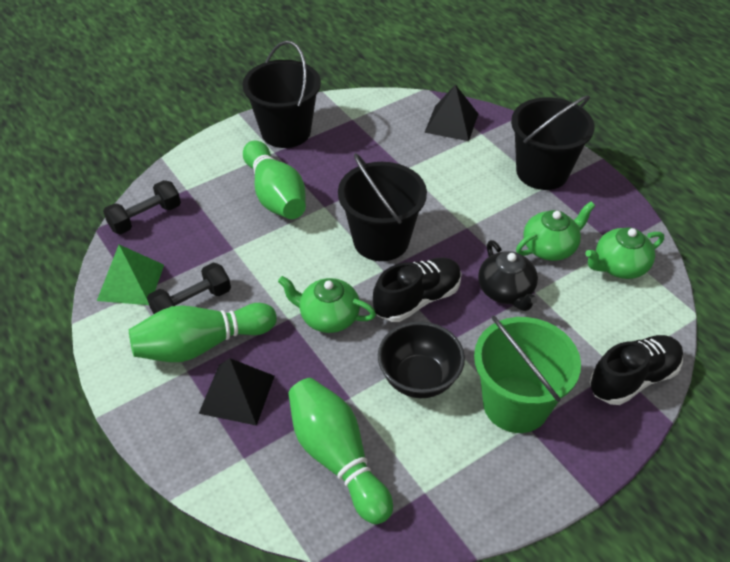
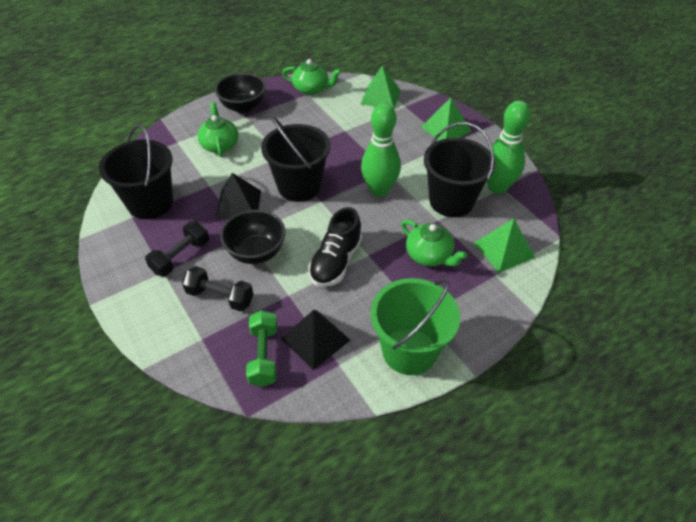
black bowl: 1 -> 2
black shoe: 2 -> 1
black teapot: 1 -> 0
green bowling pin: 3 -> 2
green dumbbell: 0 -> 1
green pyramid: 1 -> 3

